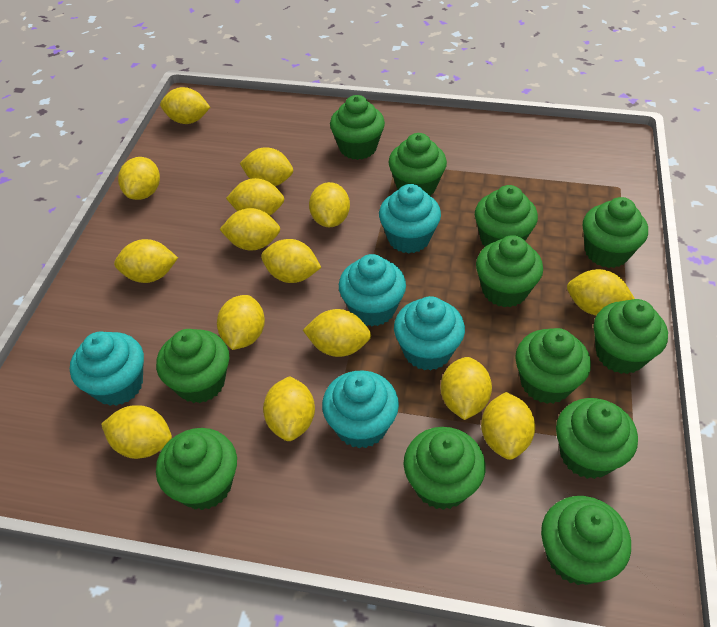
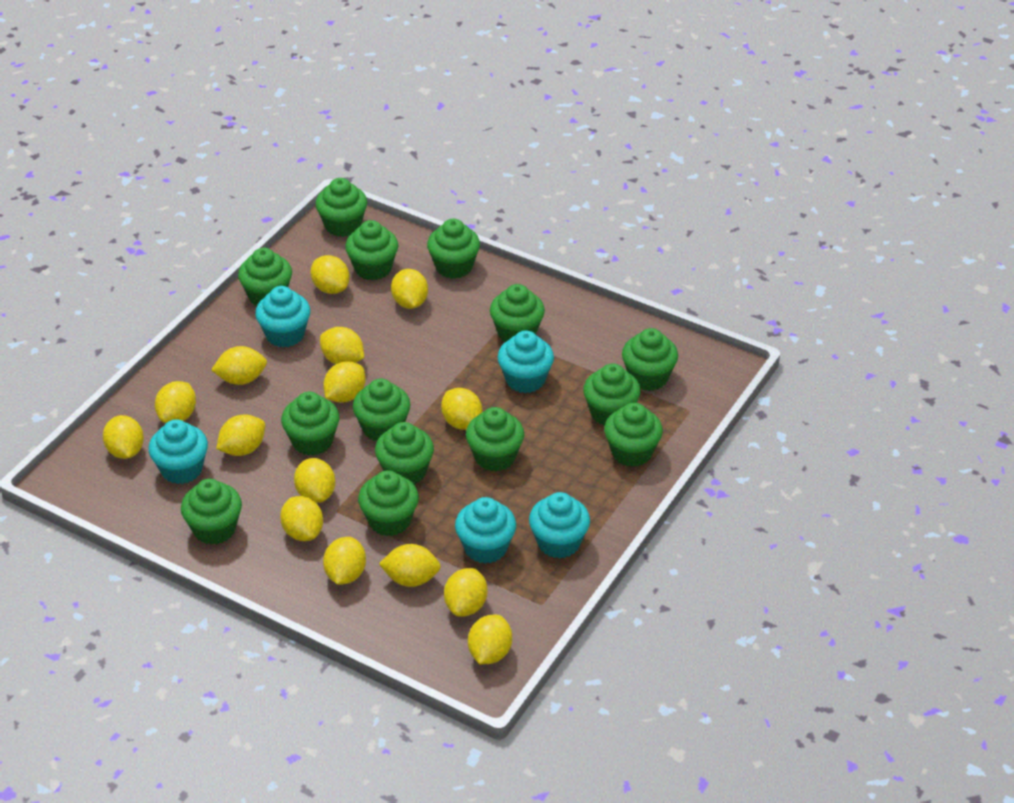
green cupcake: 12 -> 14

